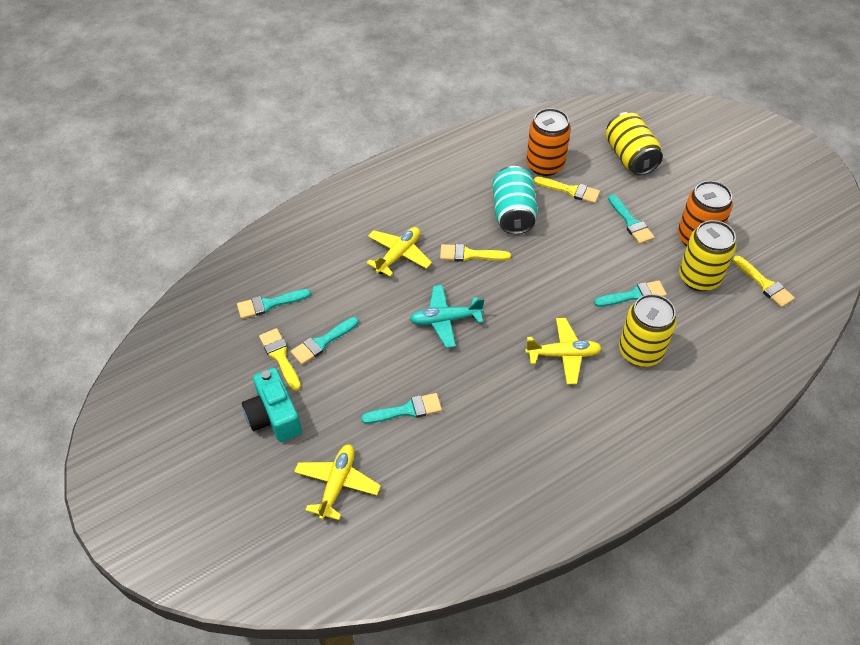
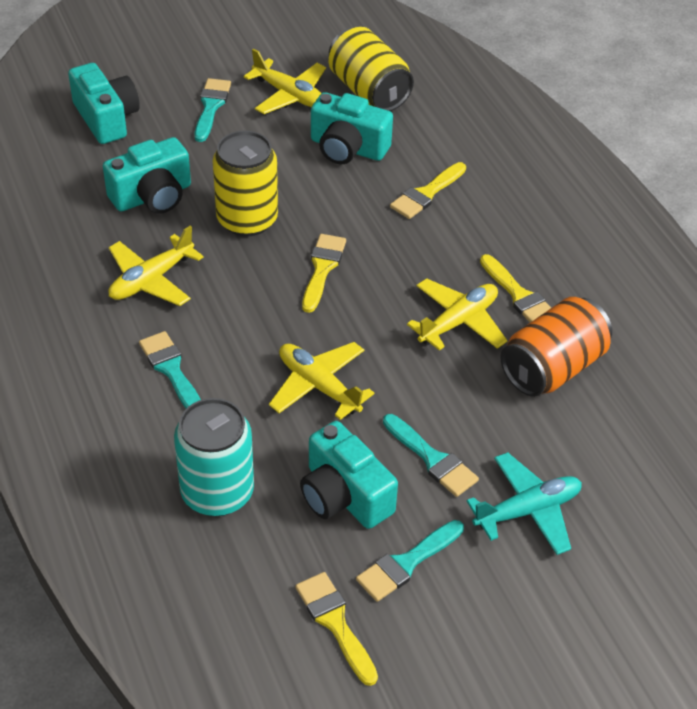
orange can: 2 -> 1
turquoise brush: 5 -> 4
turquoise camera: 1 -> 4
yellow can: 3 -> 2
yellow plane: 3 -> 4

